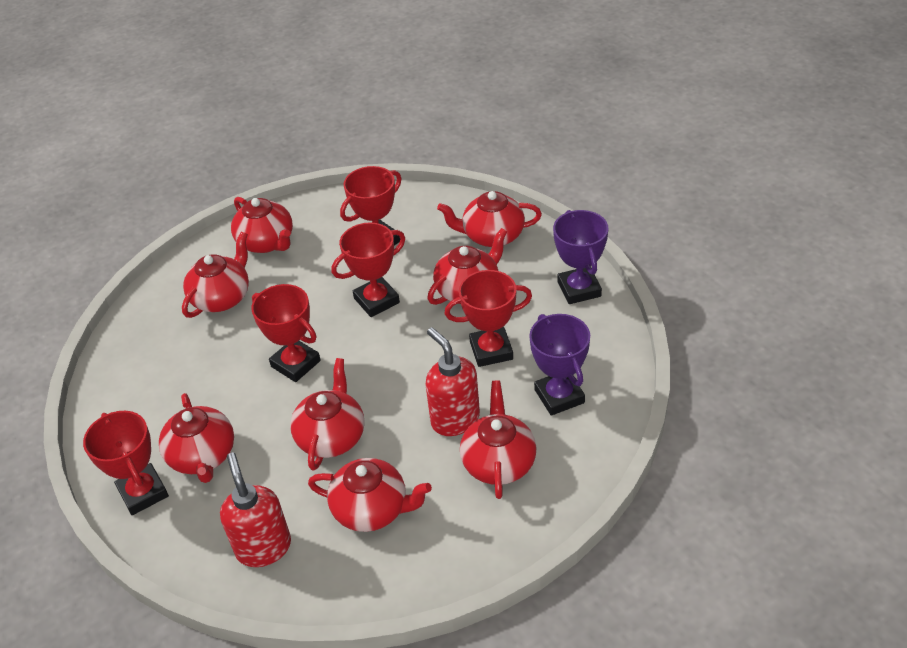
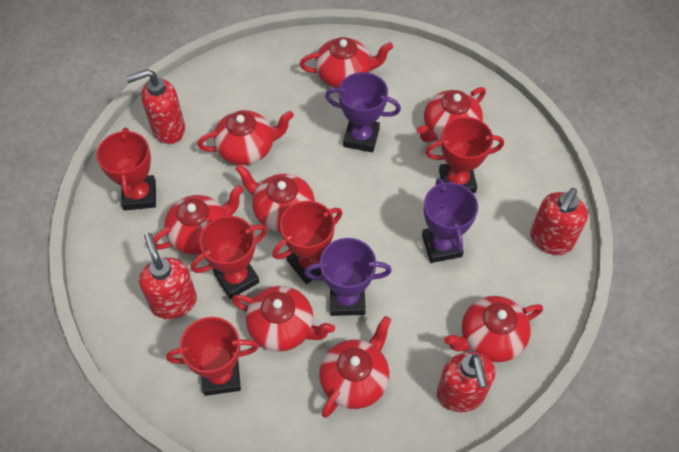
purple trophy: 2 -> 3
red soap dispenser: 2 -> 4

